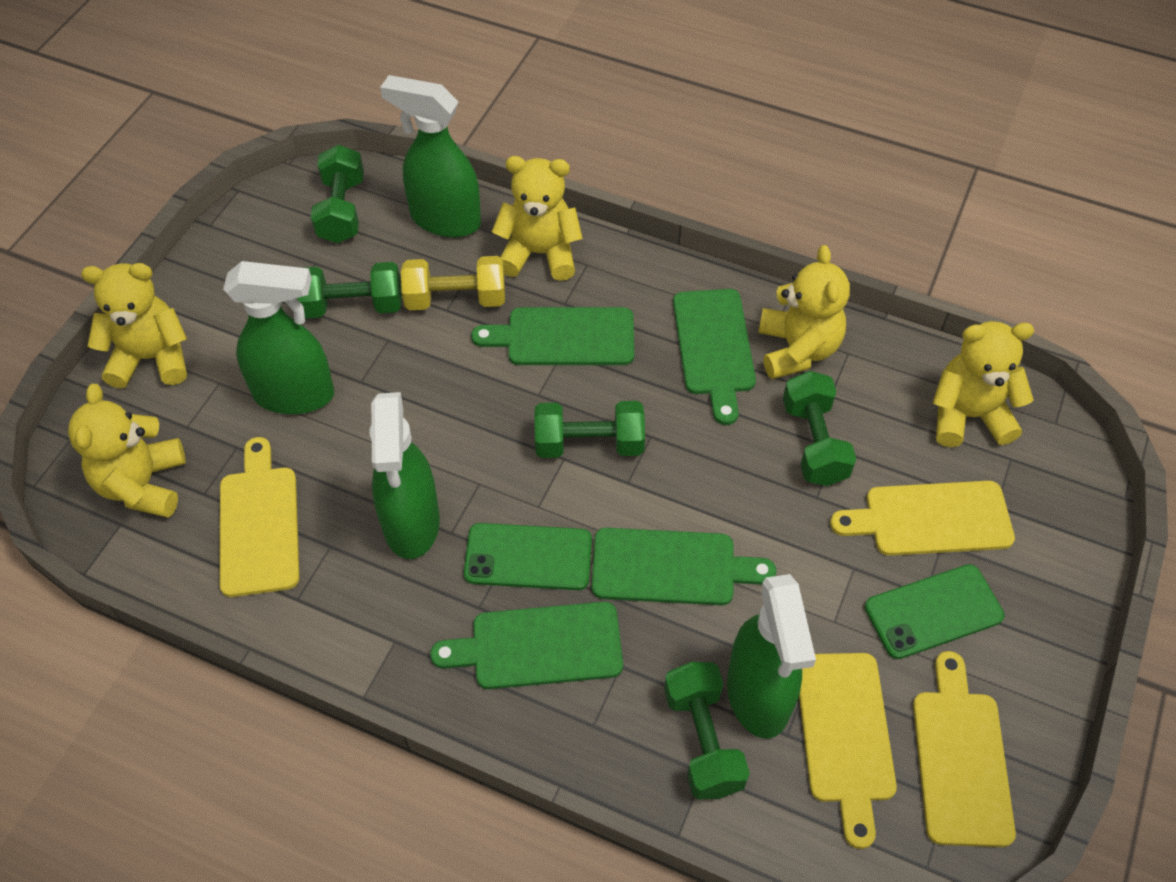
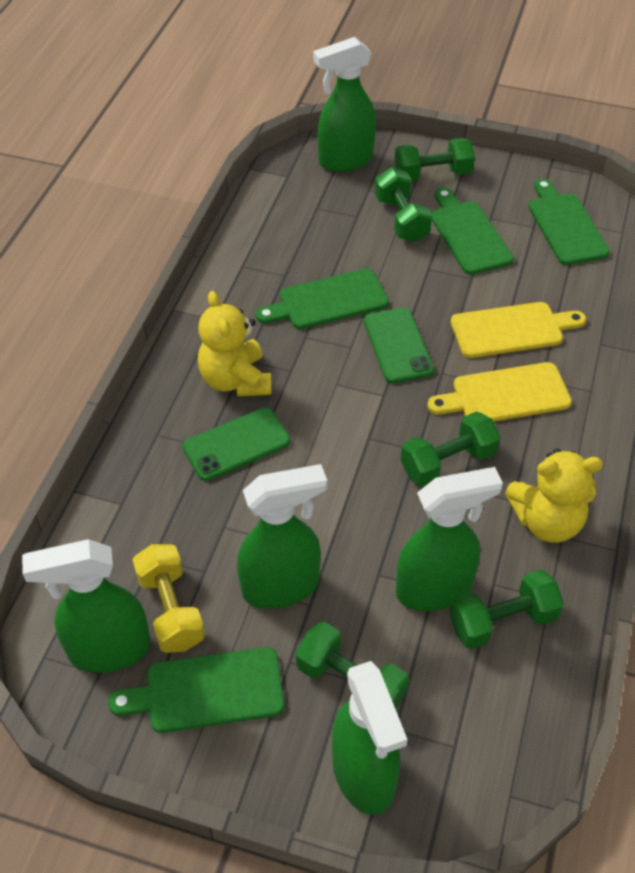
green spray bottle: 4 -> 5
yellow cutting board: 4 -> 2
yellow teddy bear: 5 -> 2

